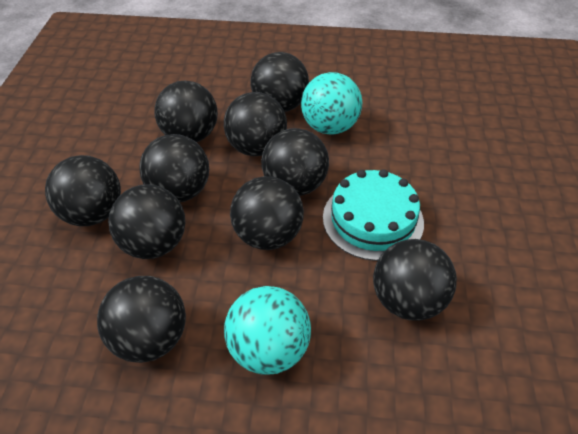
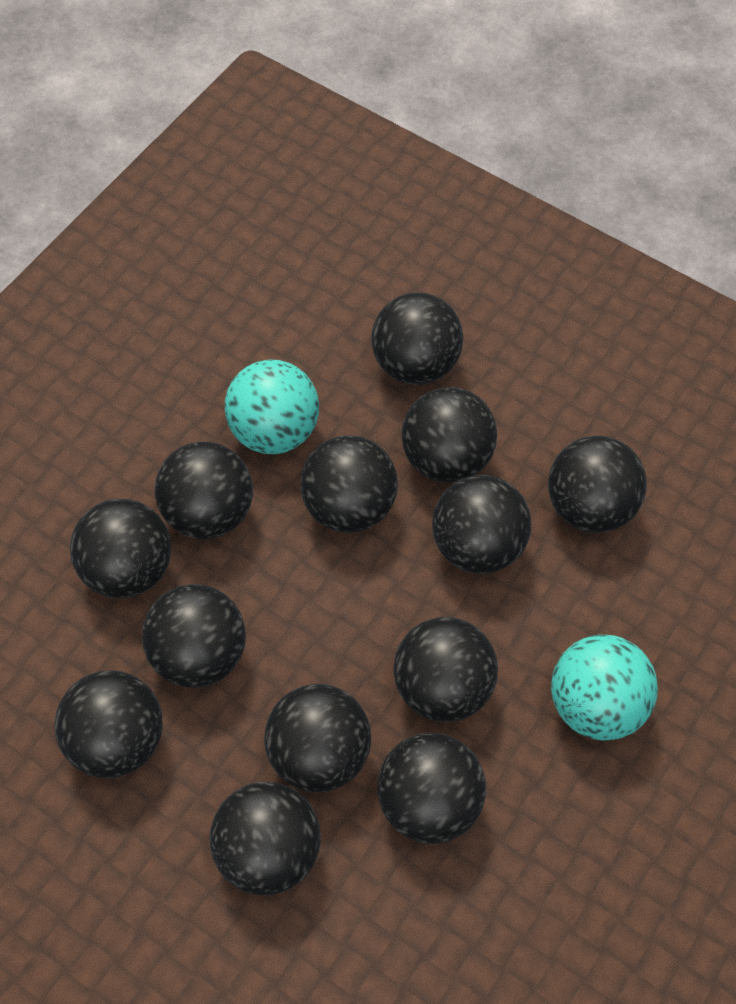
black ball: 10 -> 13
turquoise cake: 1 -> 0

